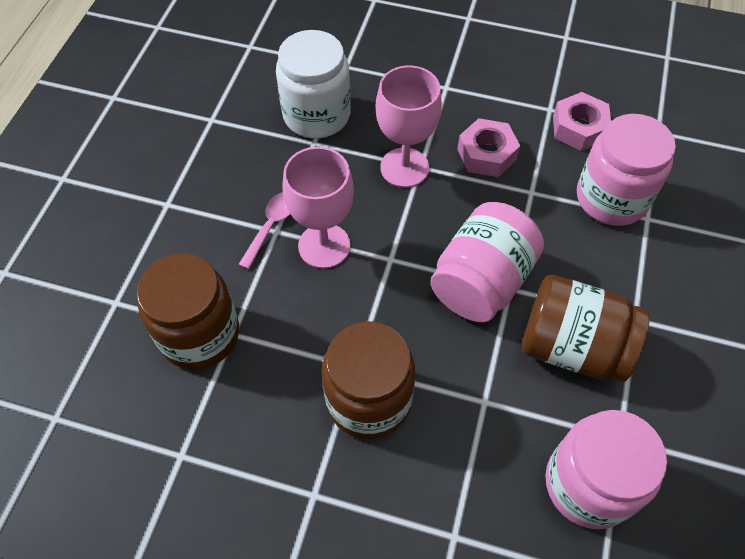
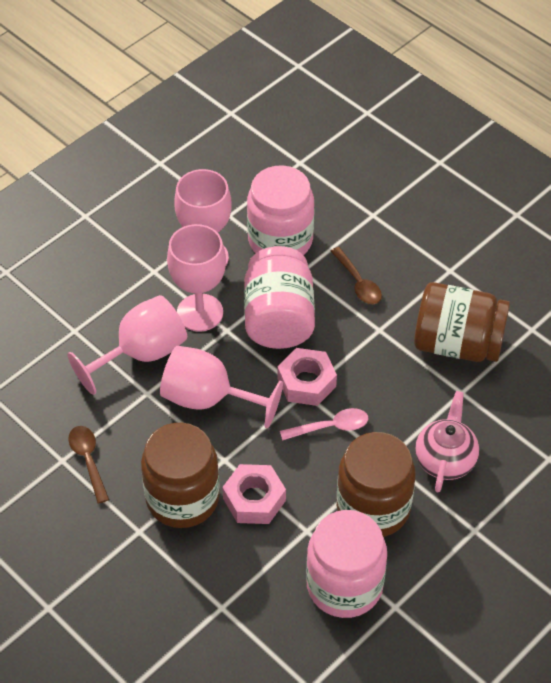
brown spoon: 0 -> 2
pink goblet: 2 -> 4
pink teapot: 0 -> 1
white jar: 1 -> 0

